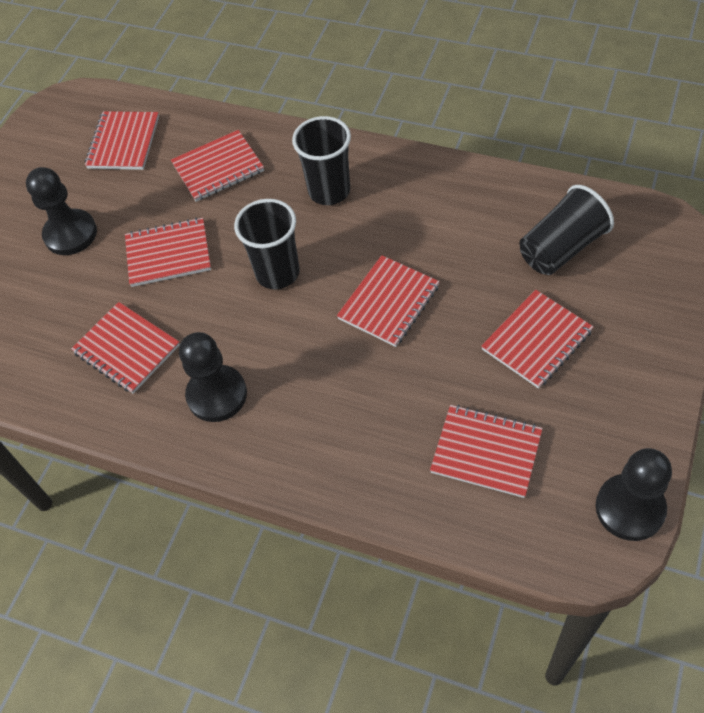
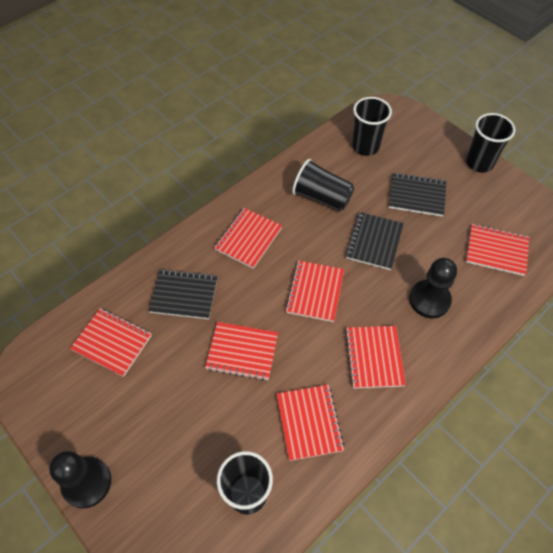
black cup: 3 -> 4
black notebook: 0 -> 3
black pawn: 3 -> 2

